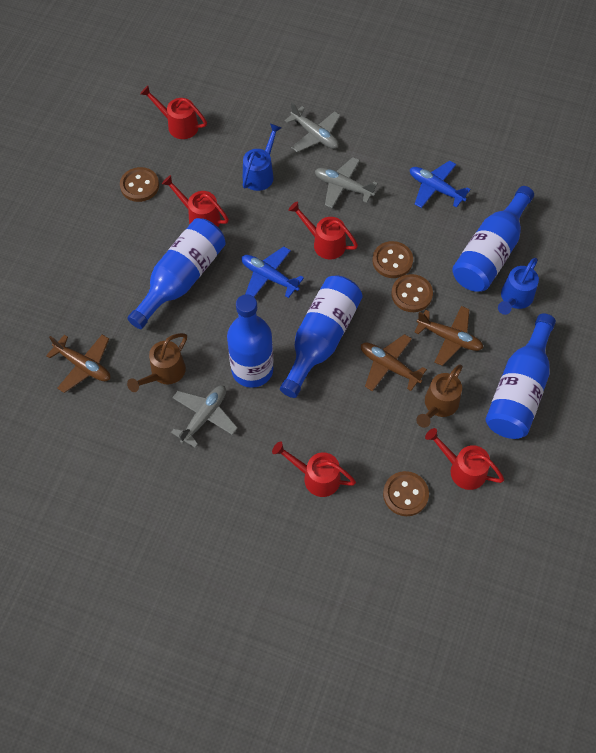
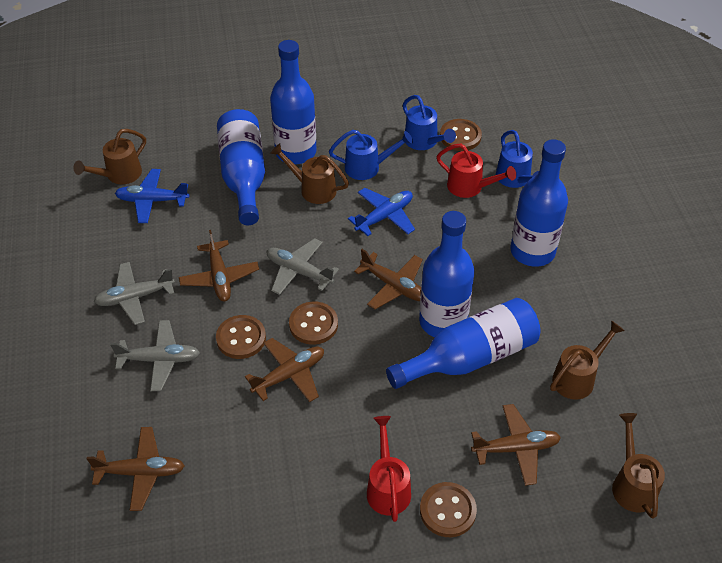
blue watering can: 2 -> 3
brown plane: 3 -> 5
brown watering can: 2 -> 4
red watering can: 5 -> 2

